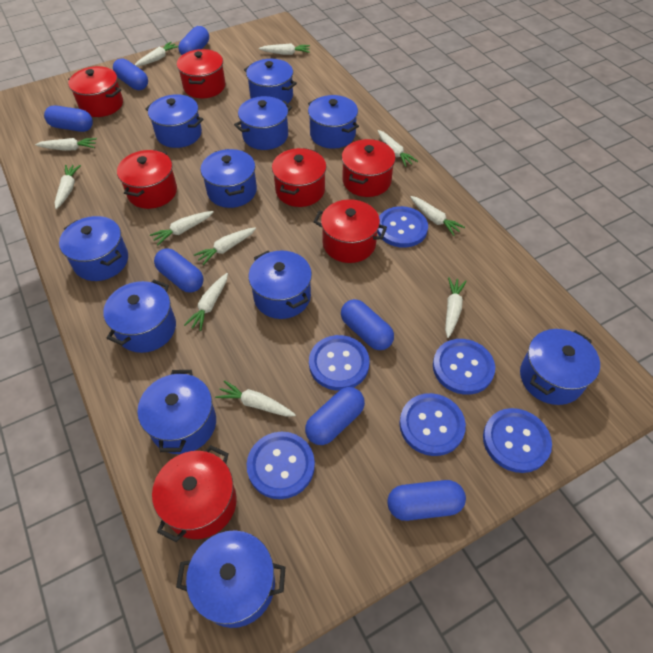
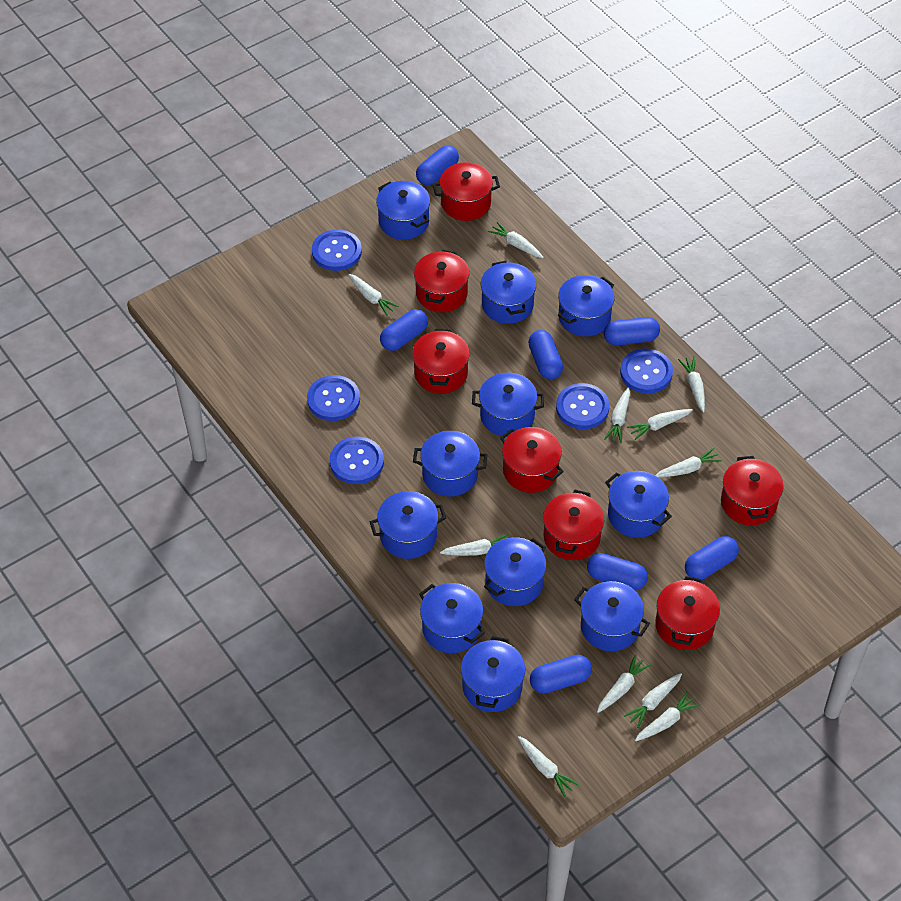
blue button: 6 -> 5

